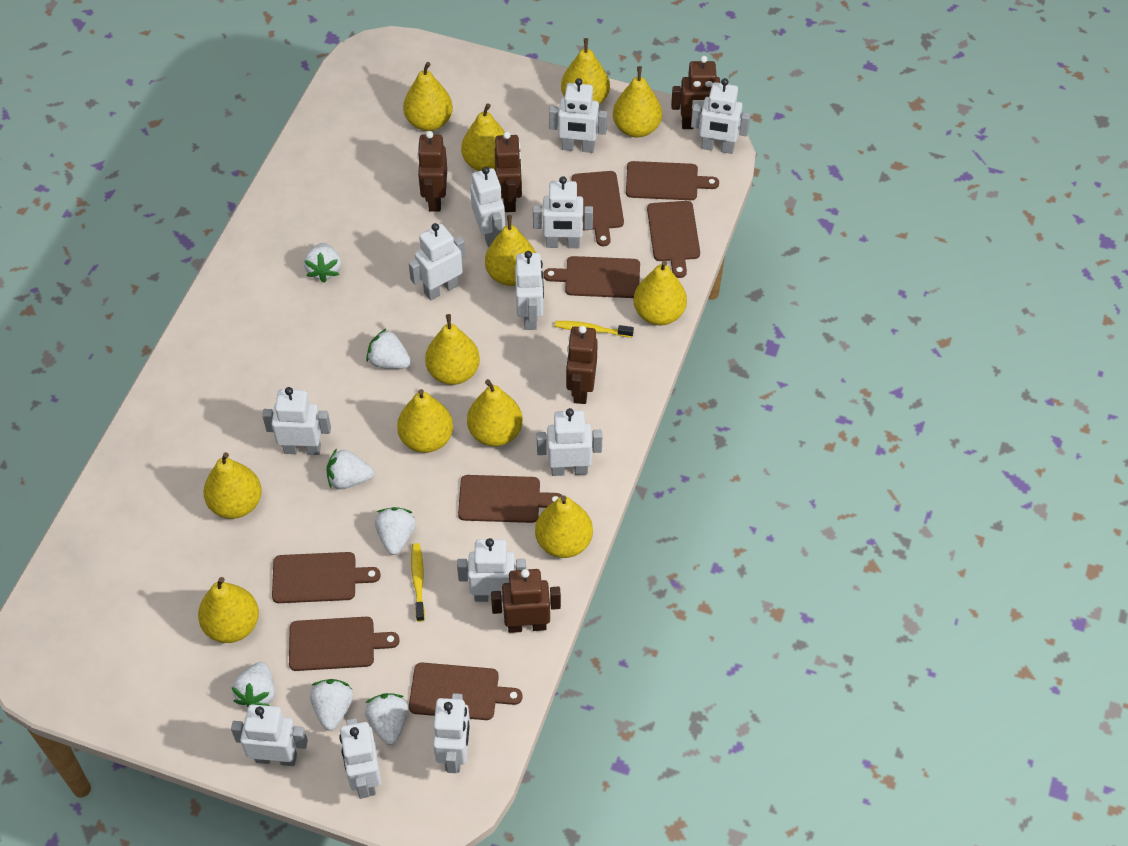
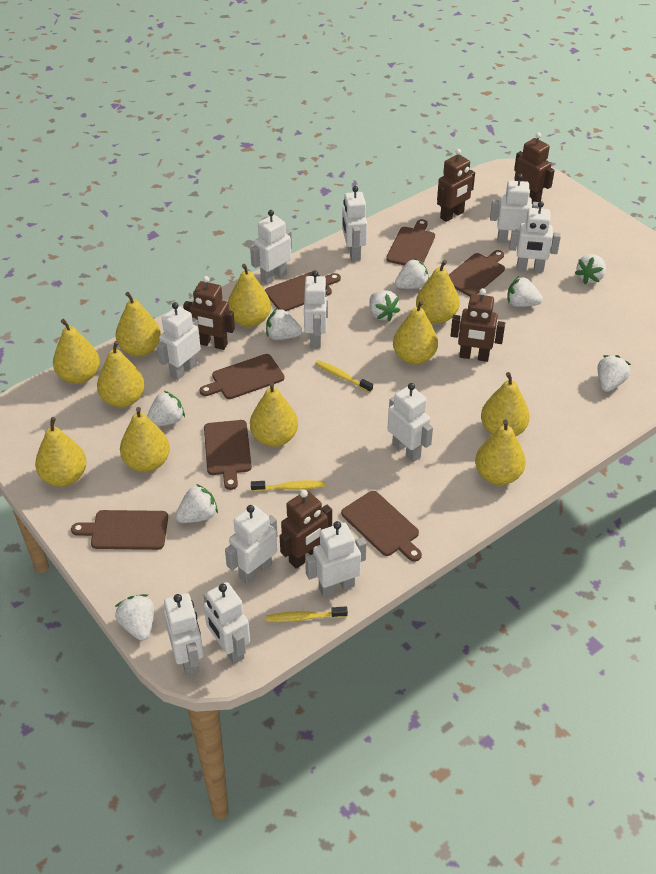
brown cutting board: 8 -> 7
white robot: 12 -> 11
white strawberry: 7 -> 9
yellow pear: 12 -> 11
yellow toothbrush: 2 -> 3

